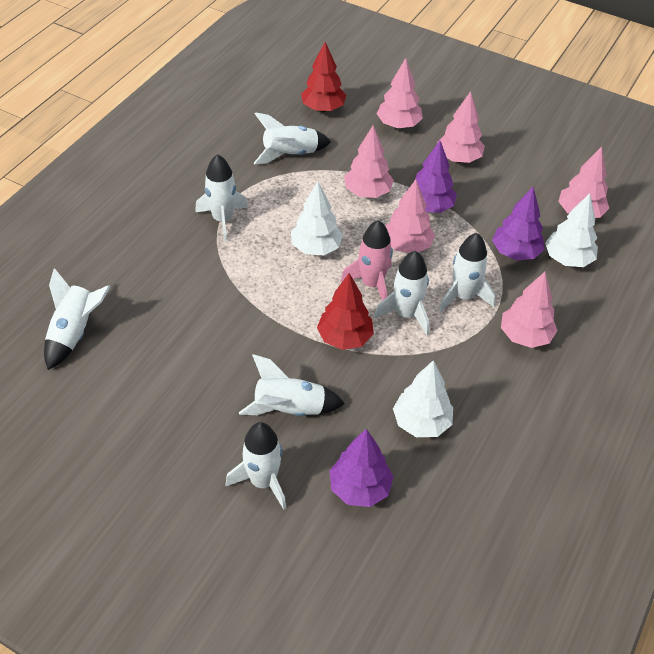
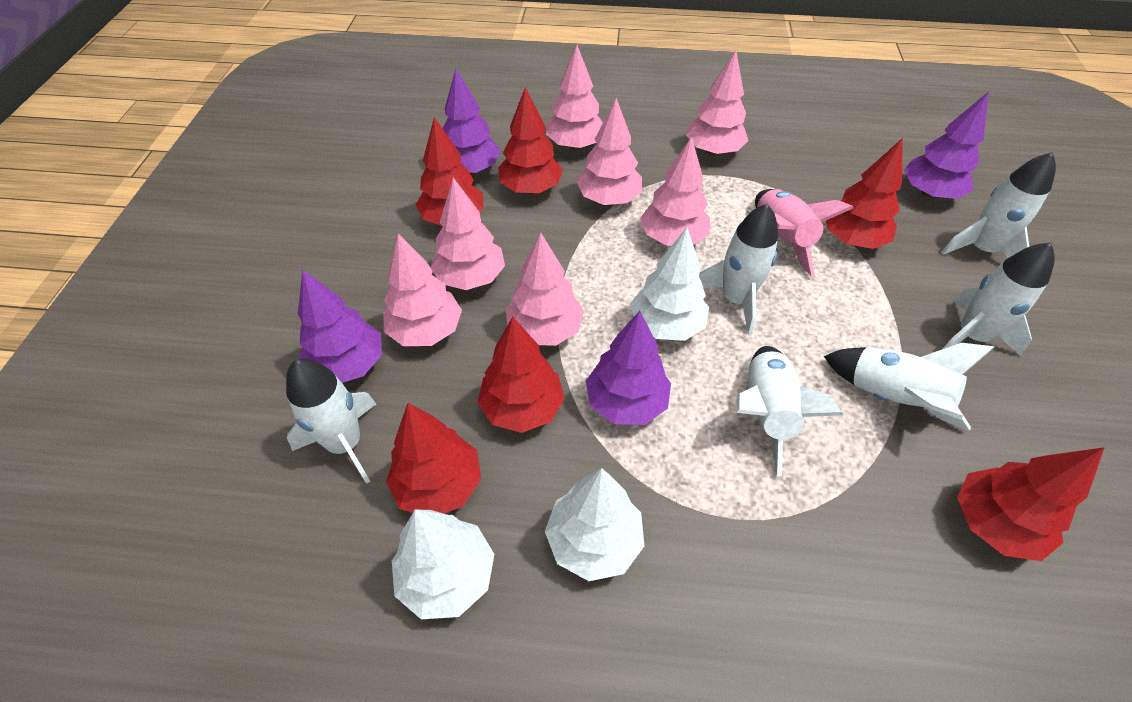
pink tree: 6 -> 7
purple tree: 3 -> 4
red tree: 2 -> 6
white rocket: 7 -> 6

